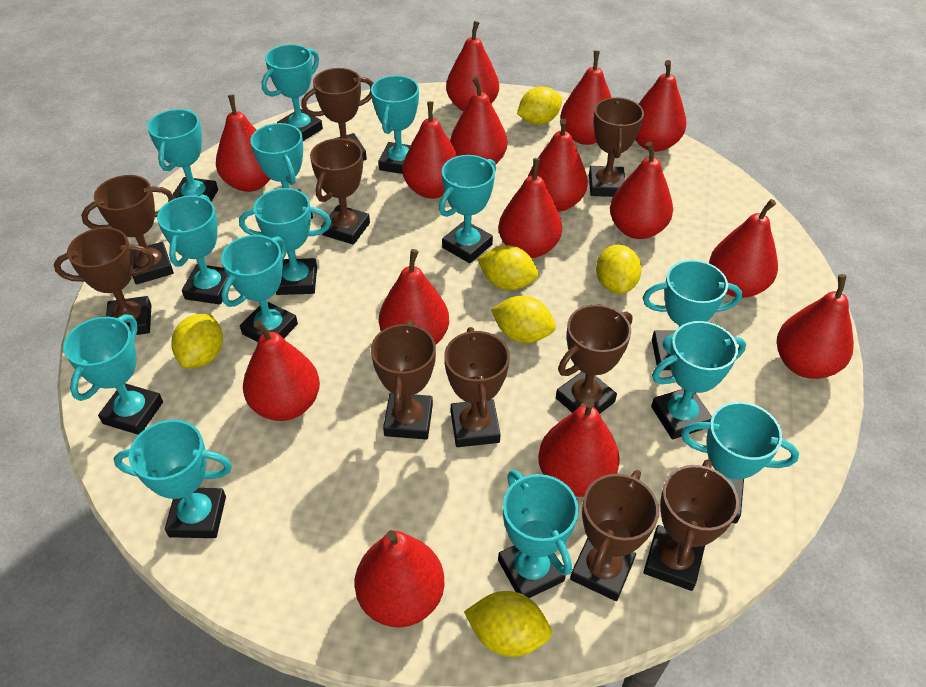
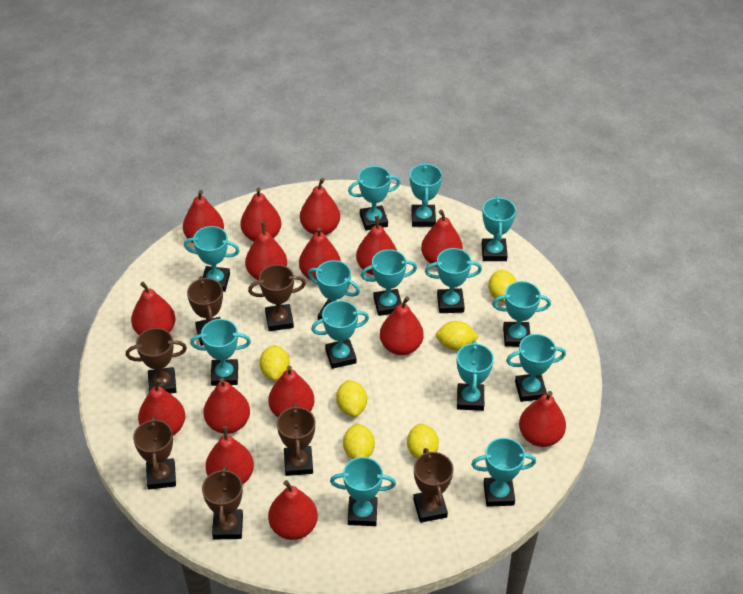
brown trophy: 10 -> 7

